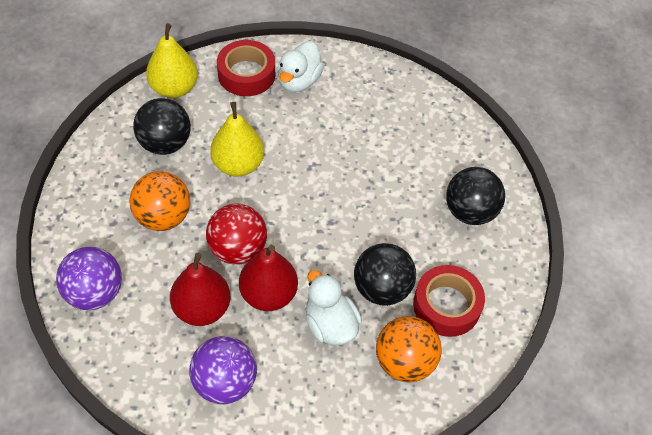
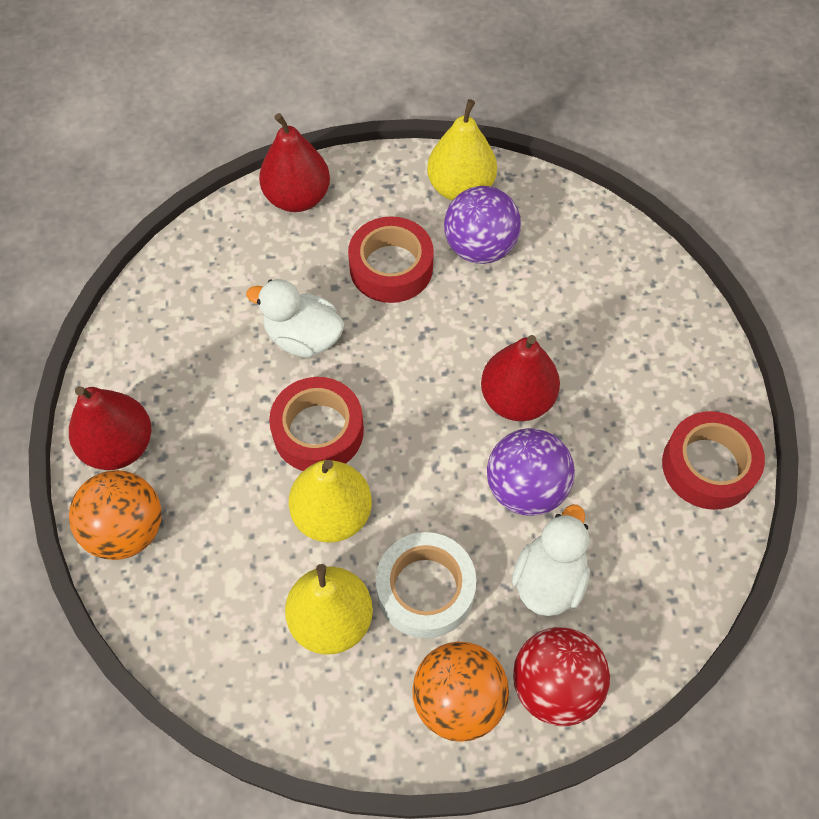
black ball: 3 -> 0
red pear: 2 -> 3
red tape: 2 -> 3
white tape: 0 -> 1
yellow pear: 2 -> 3

